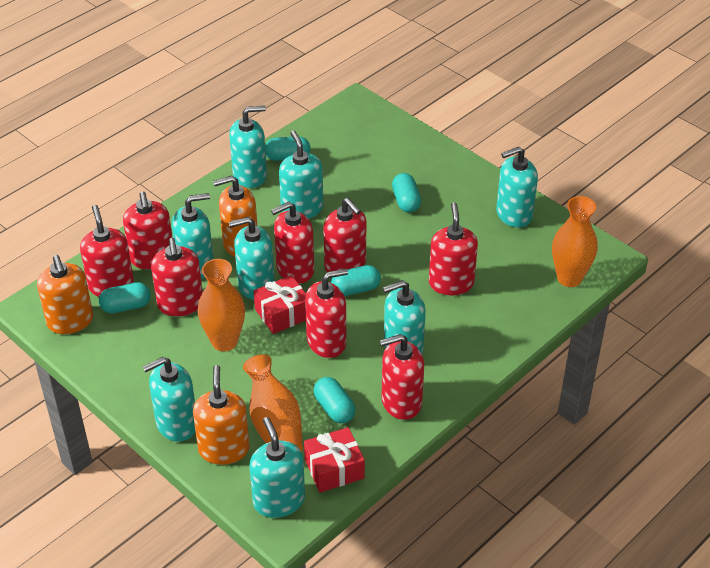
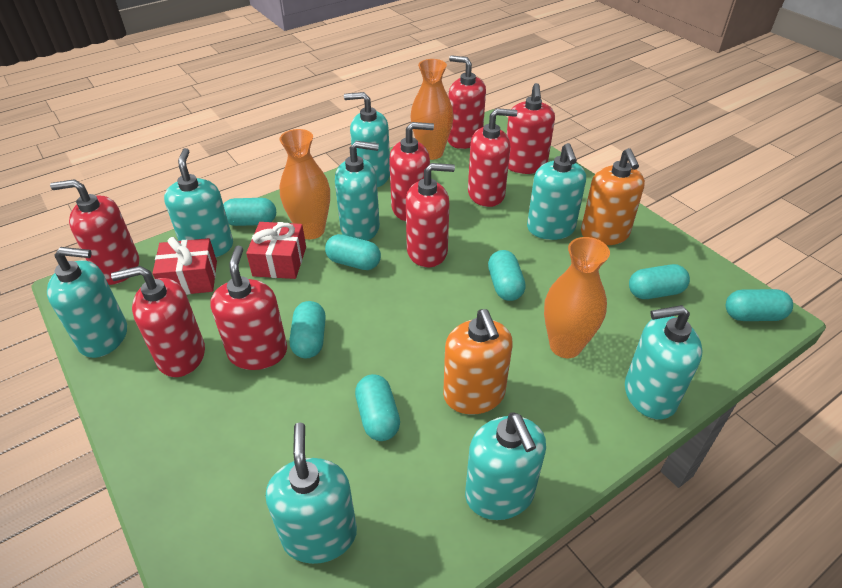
orange soap dispenser: 3 -> 2
turquoise capsule: 5 -> 7

